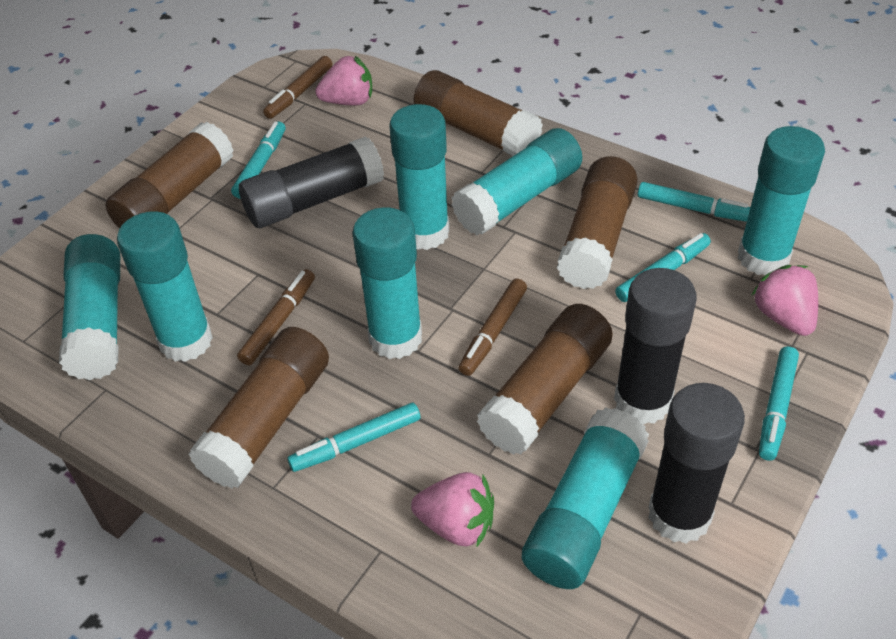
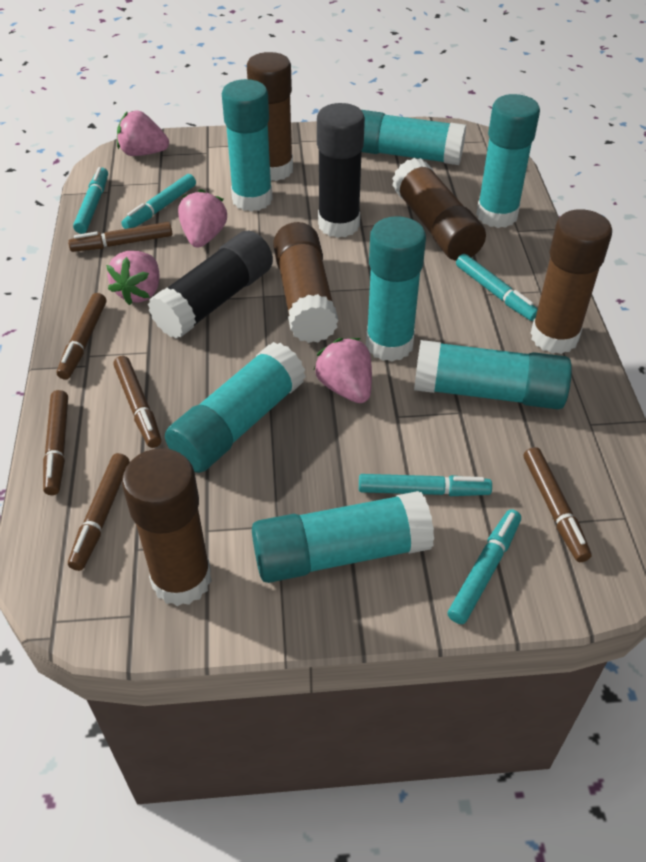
black glue stick: 3 -> 2
brown marker: 3 -> 6
pink strawberry: 3 -> 4

